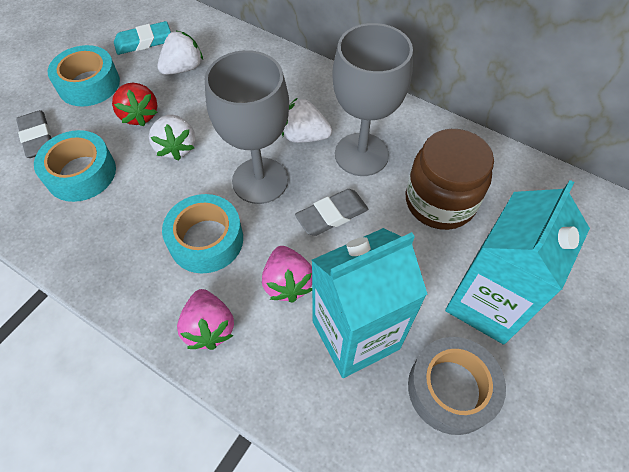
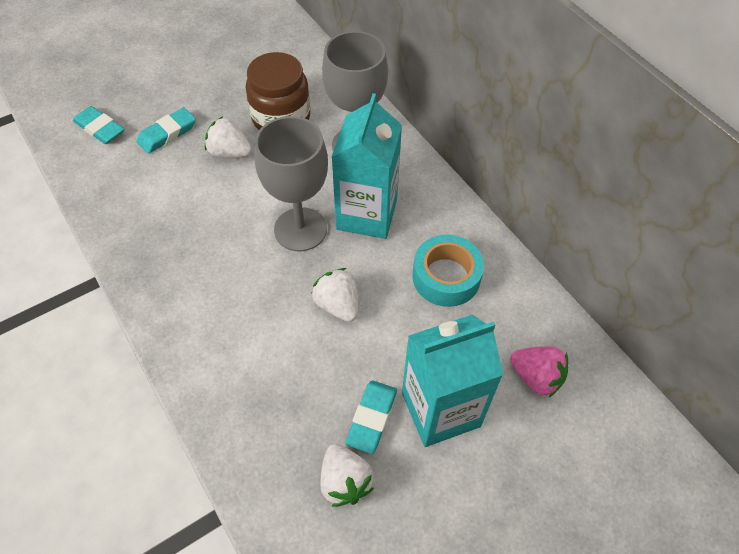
grey eraser: 2 -> 0
grey tape: 1 -> 0
pink strawberry: 2 -> 1
red strawberry: 1 -> 0
turquoise eraser: 1 -> 3
turquoise tape: 3 -> 1

